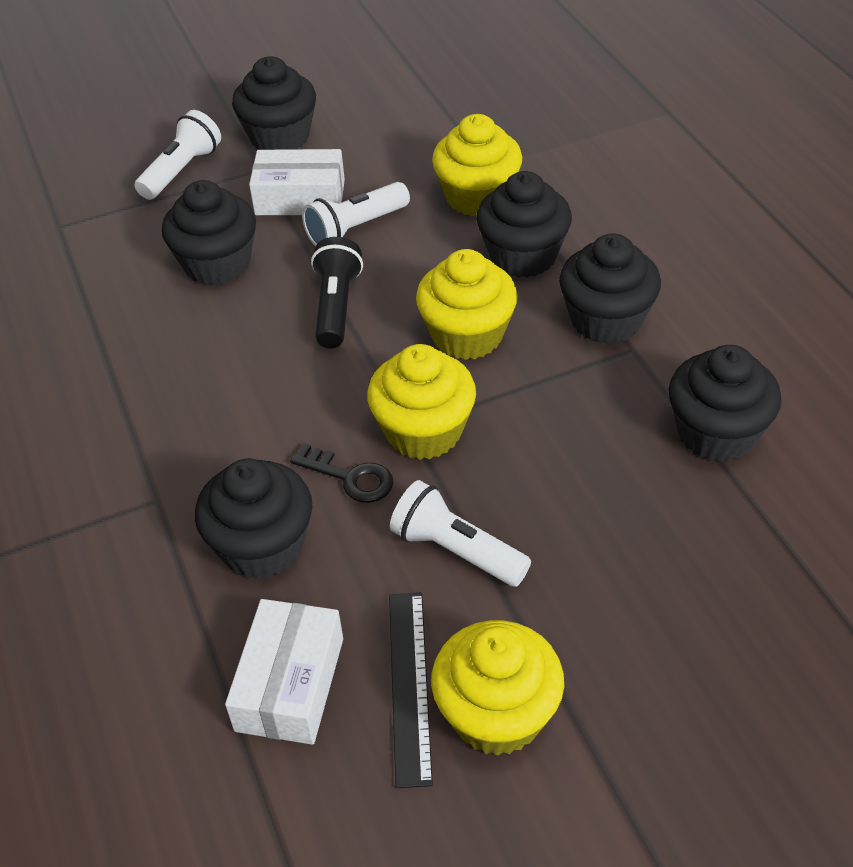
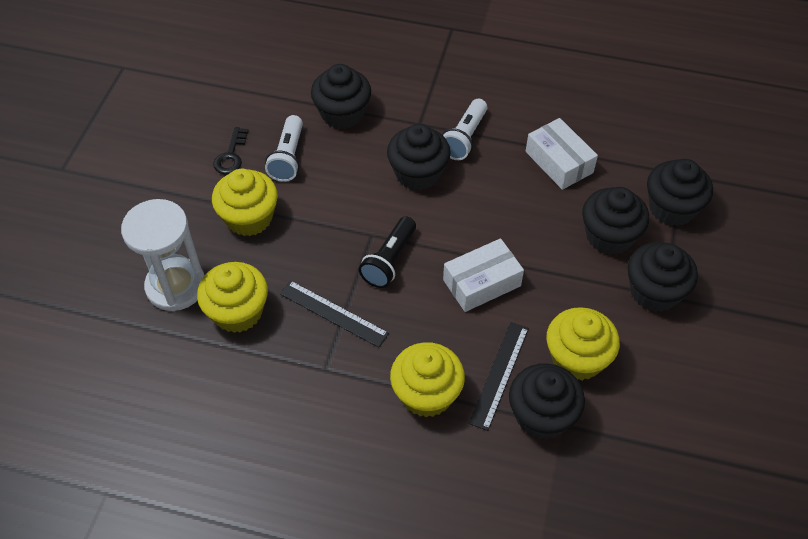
black ruler: 1 -> 2
white flashlight: 3 -> 2
white hourglass: 0 -> 1

